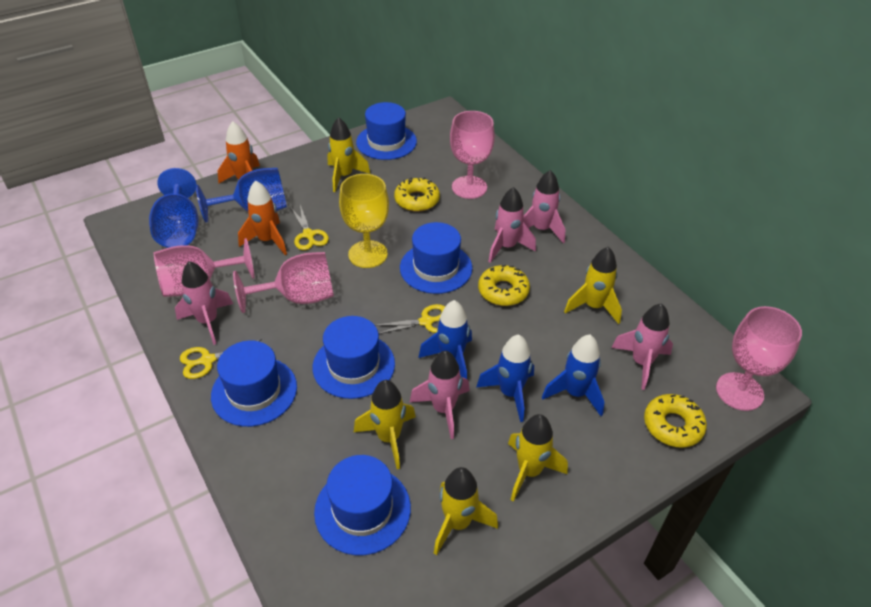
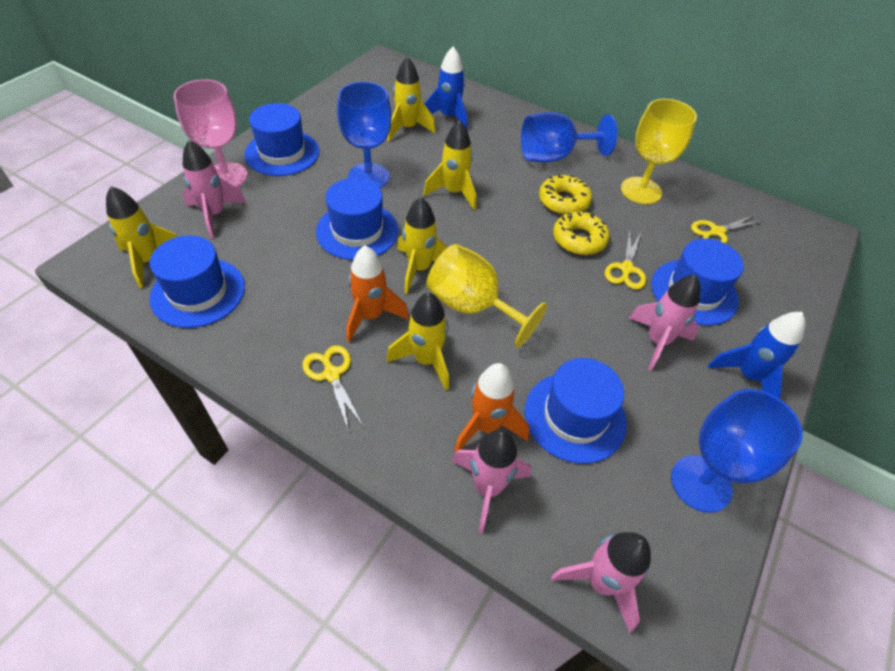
blue goblet: 2 -> 3
blue rocket: 3 -> 2
pink goblet: 4 -> 1
pink rocket: 5 -> 4
yellow donut: 3 -> 2
yellow goblet: 1 -> 2

